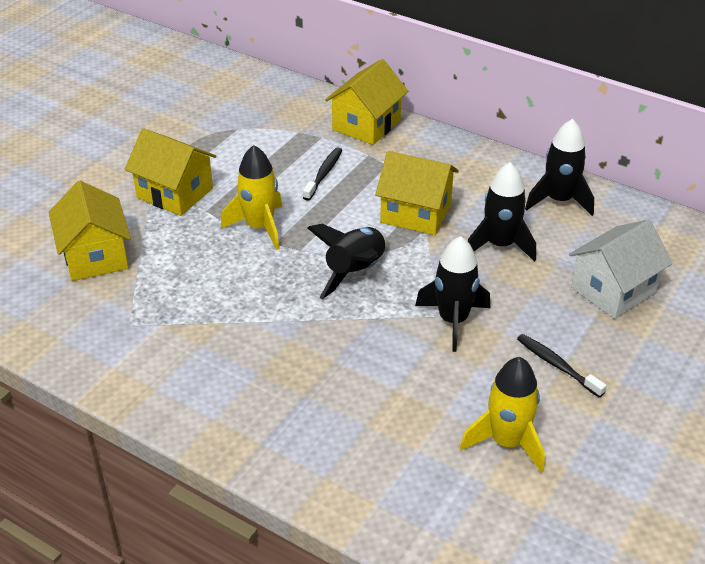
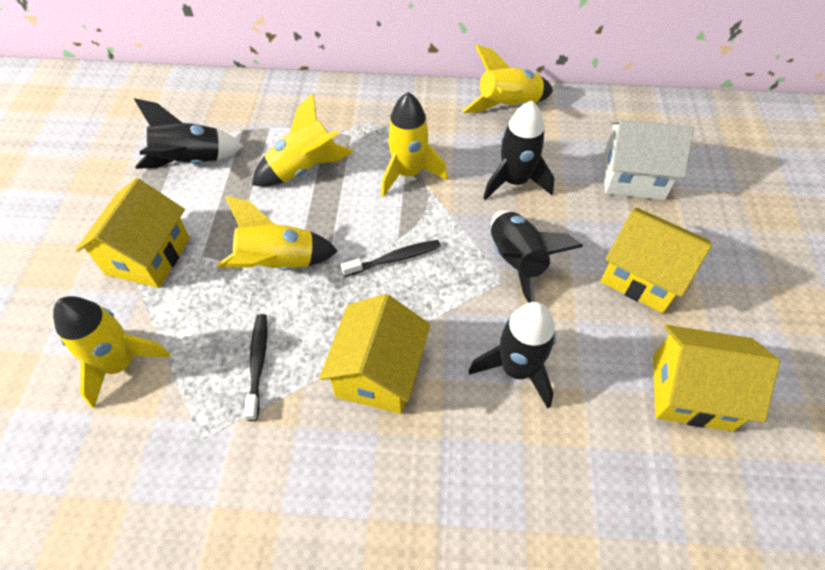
yellow rocket: 2 -> 5

